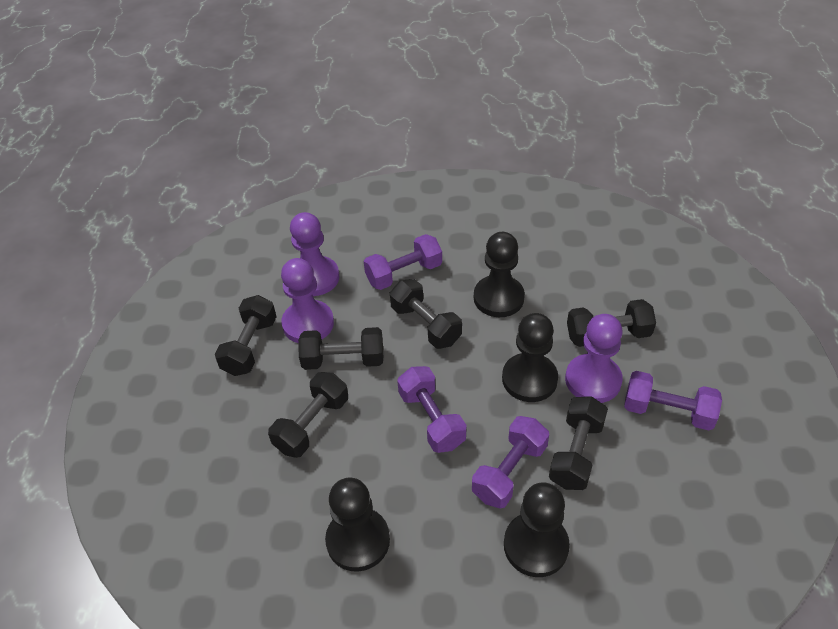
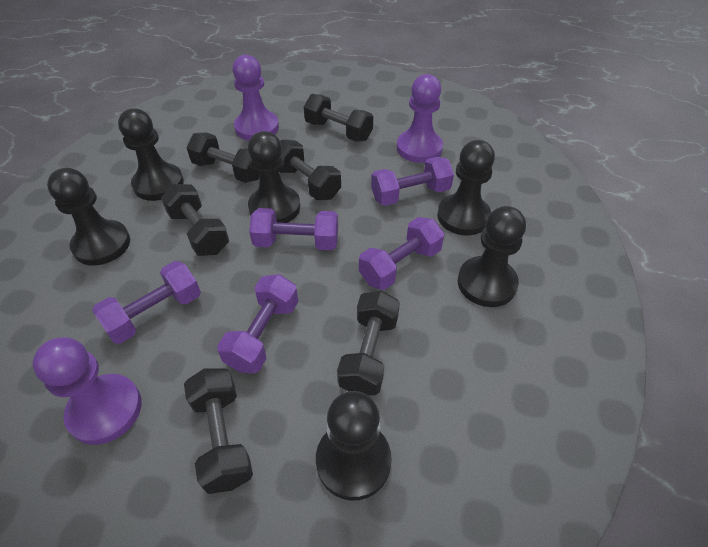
black pawn: 4 -> 6
purple dumbbell: 4 -> 5

